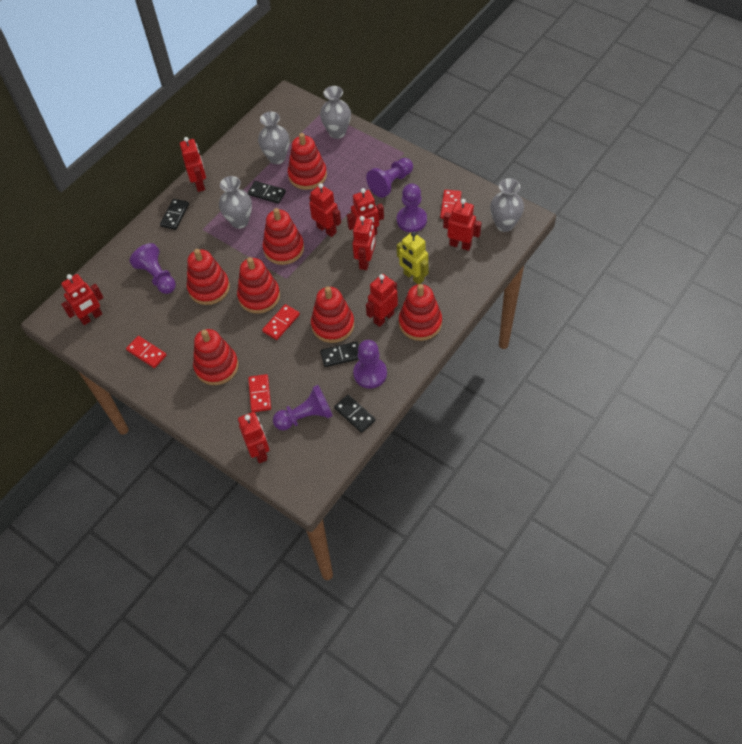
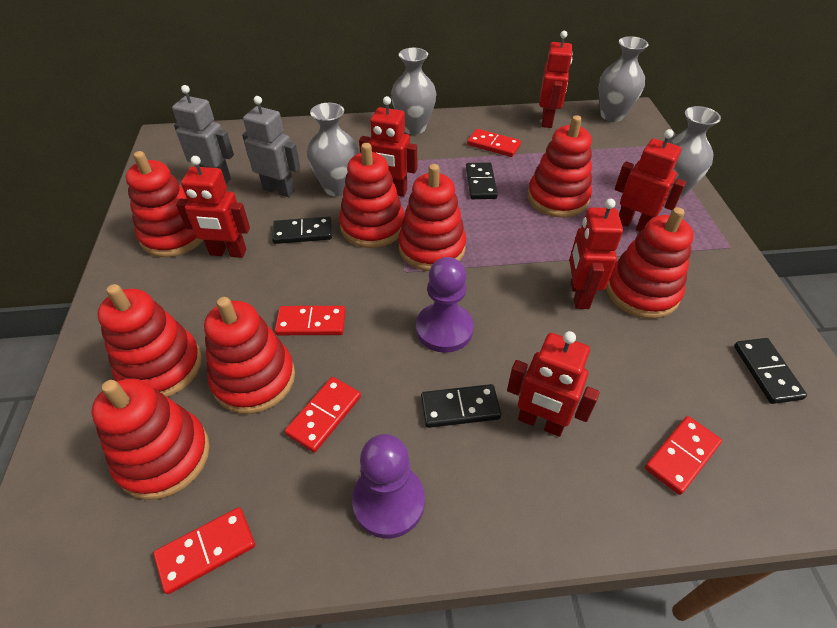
grey robot: 0 -> 2
purple pawn: 5 -> 2
red domino: 4 -> 5
red robot: 8 -> 6
red stacking toy: 7 -> 8
yellow robot: 1 -> 0

